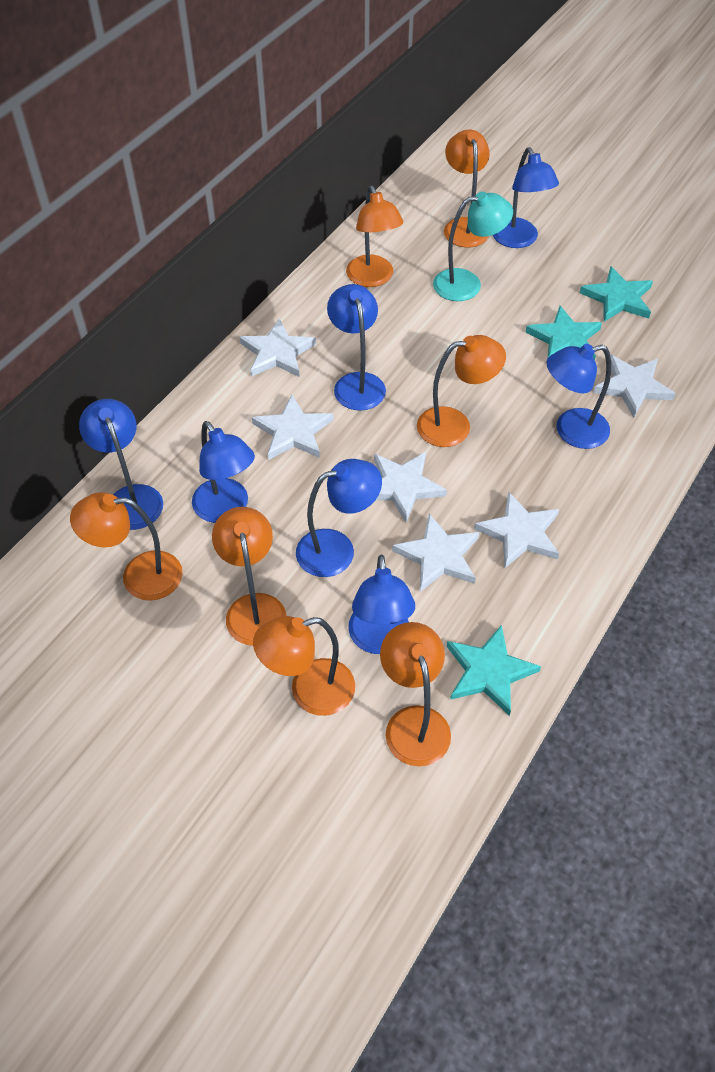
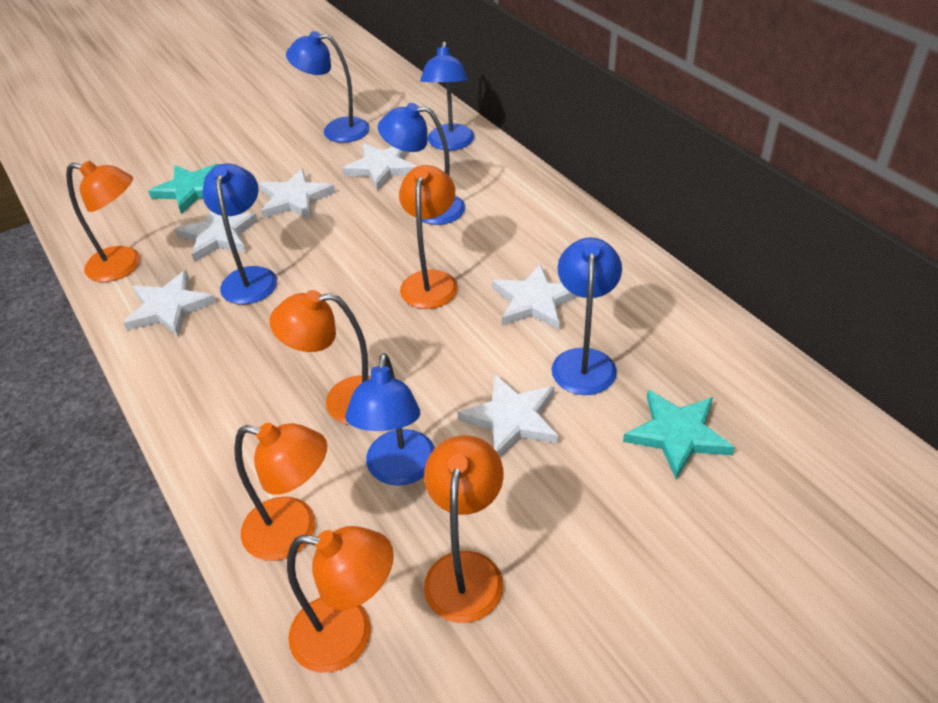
blue lamp: 7 -> 6
orange lamp: 7 -> 6
turquoise lamp: 1 -> 0
turquoise star: 3 -> 2

